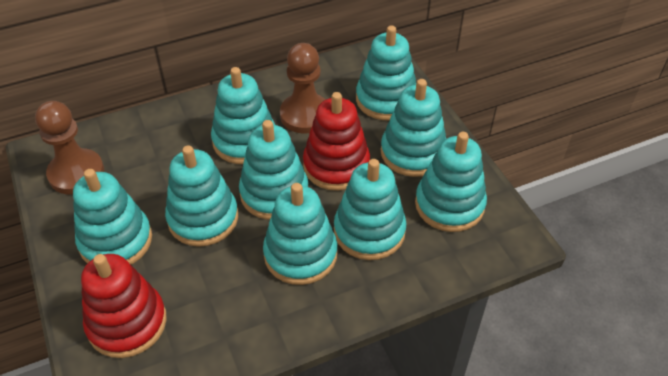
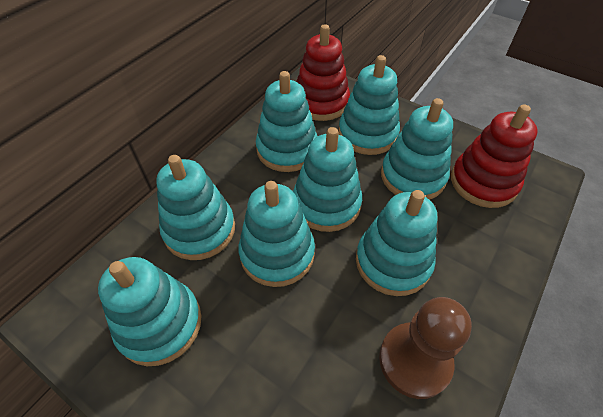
brown pawn: 2 -> 1
turquoise stacking toy: 9 -> 8

